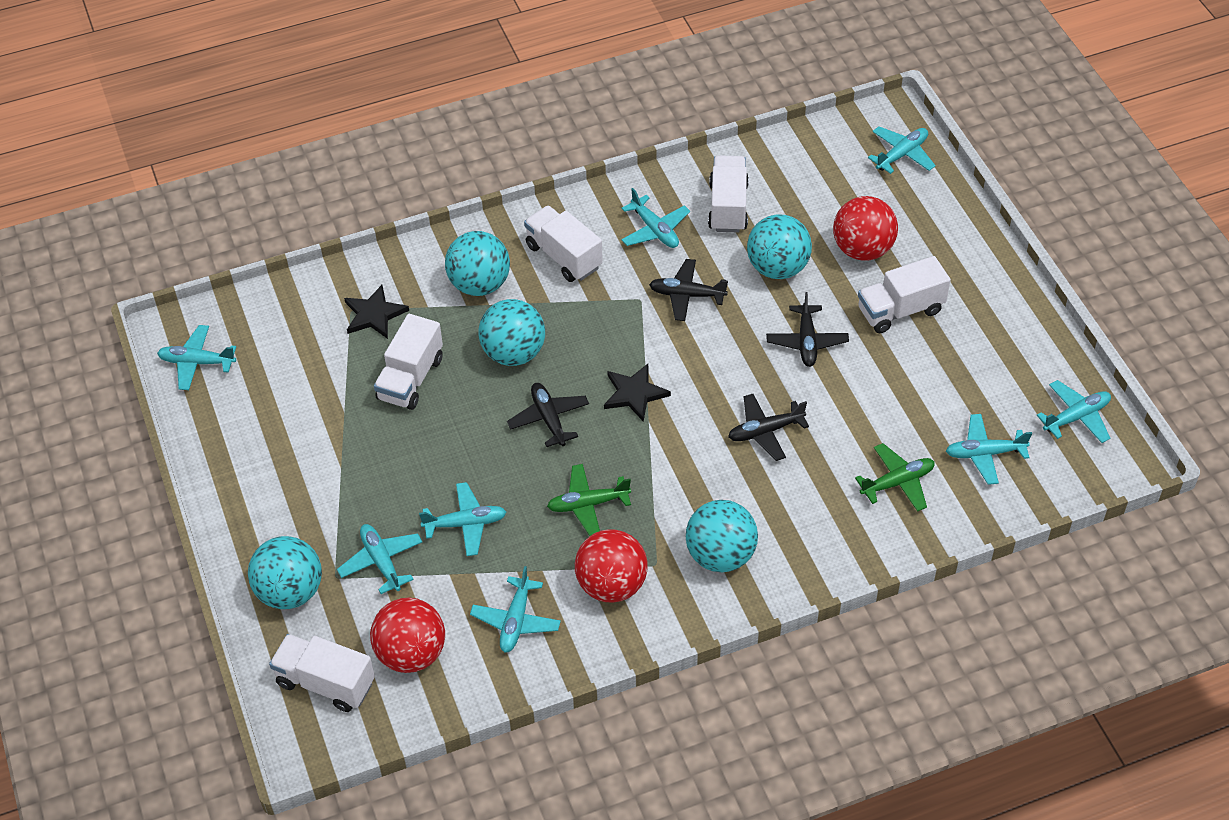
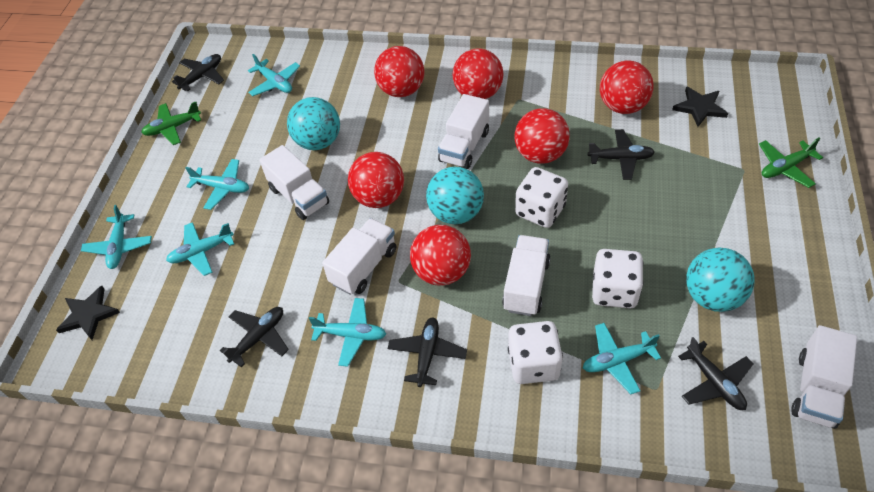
black plane: 4 -> 5
red ball: 3 -> 6
turquoise ball: 5 -> 3
turquoise plane: 8 -> 6
white dice: 0 -> 3

